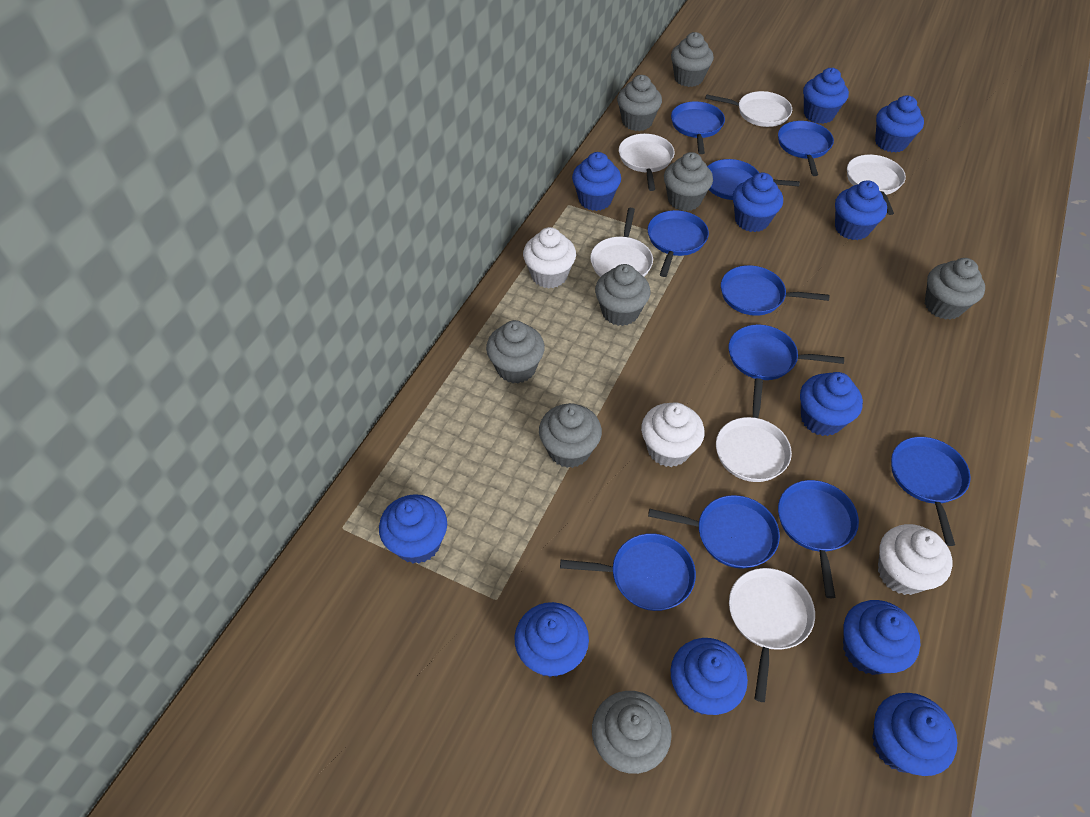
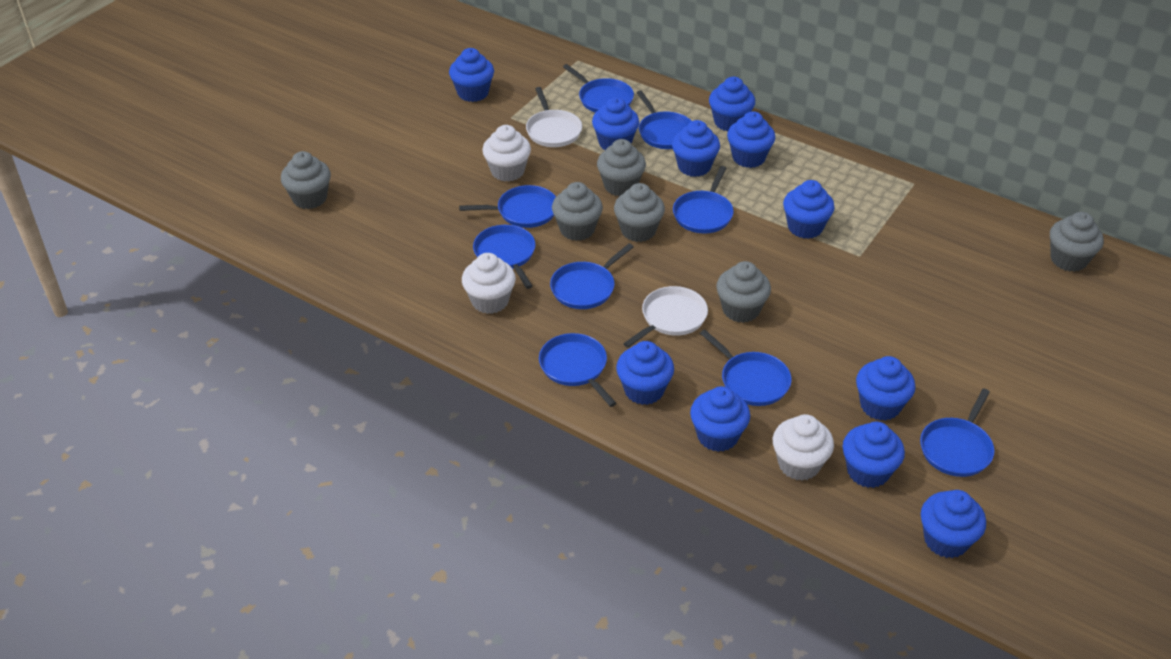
blue pan: 10 -> 9
grey cupcake: 8 -> 6
white pan: 6 -> 2

